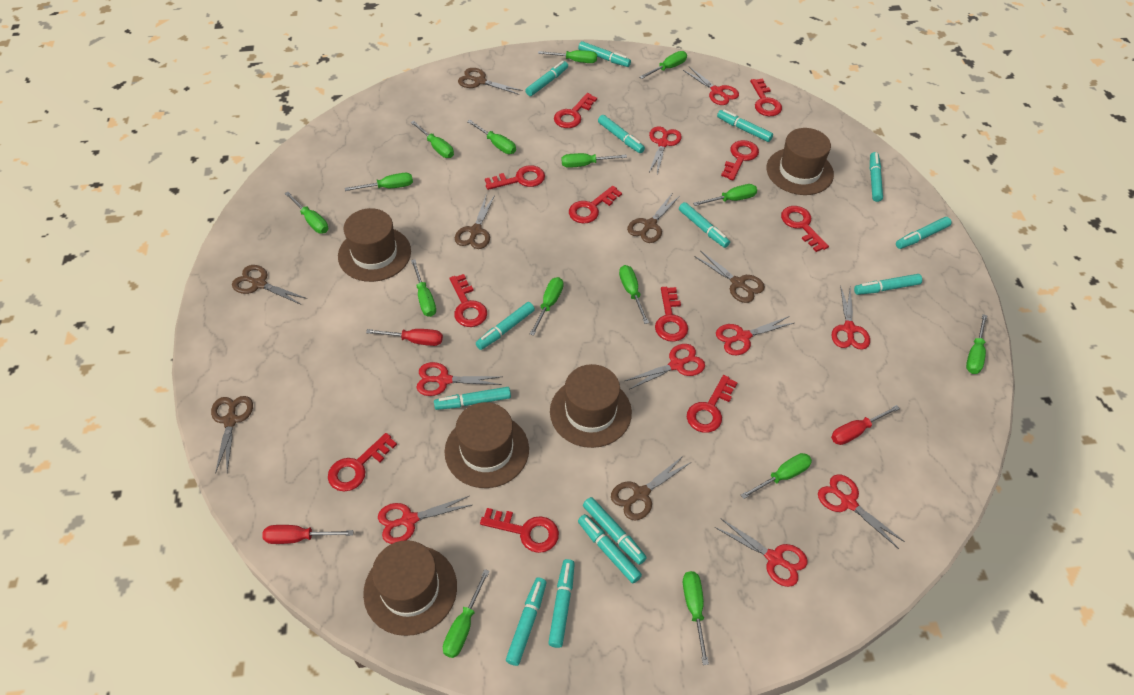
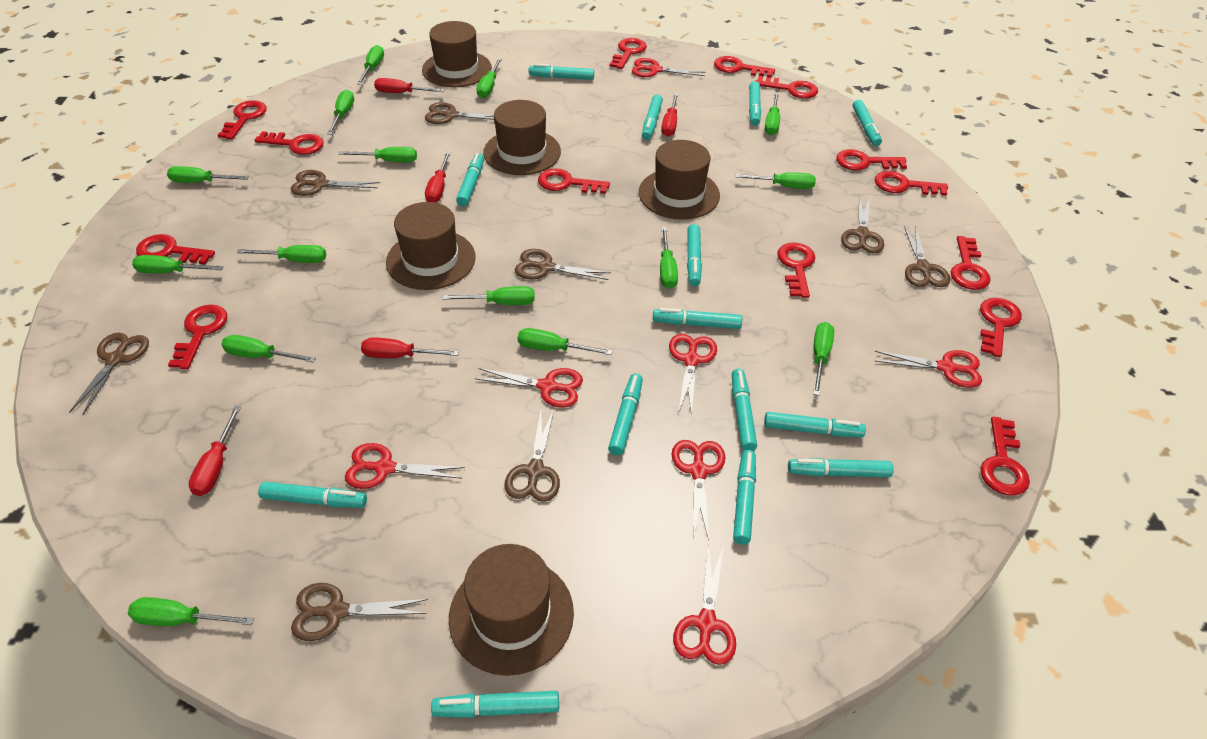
brown scissors: 7 -> 8
red key: 11 -> 14
red scissors: 9 -> 7
red screwdriver: 3 -> 5

